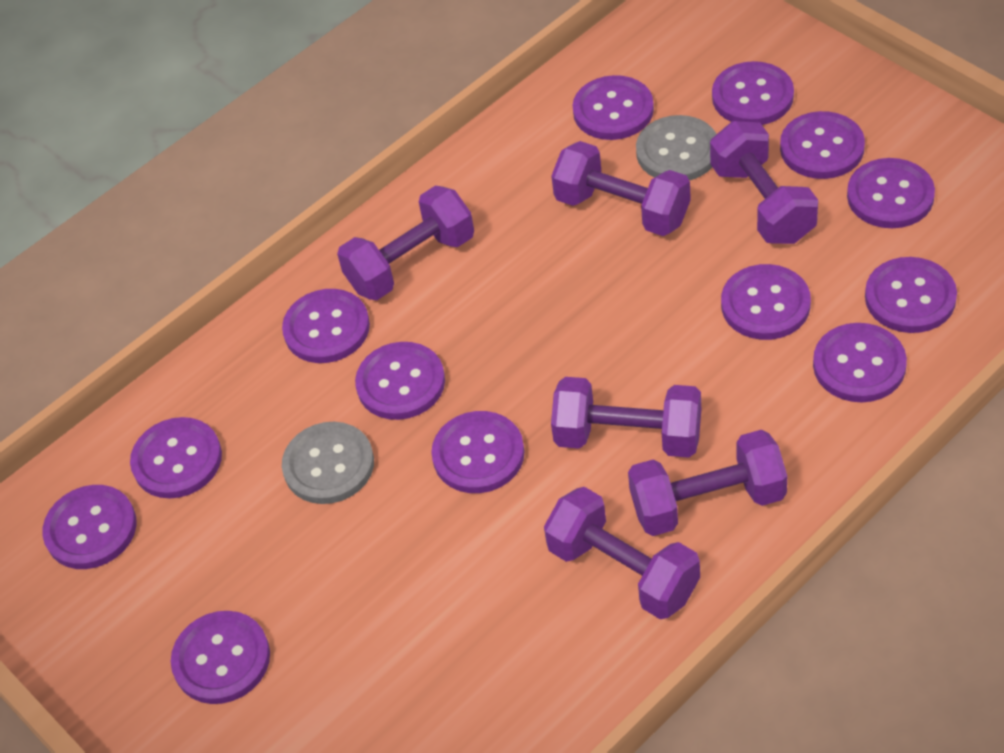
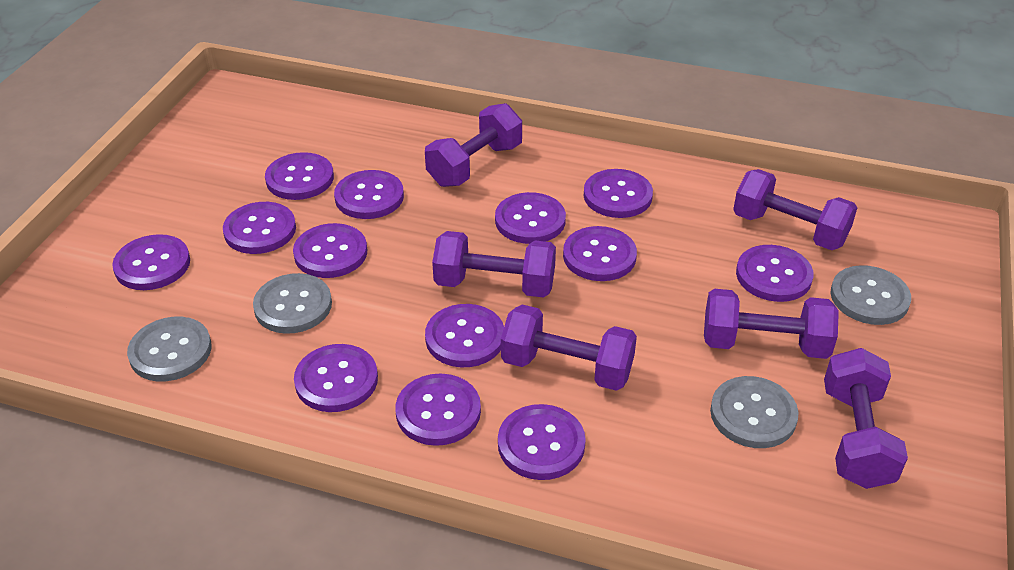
grey button: 2 -> 4

